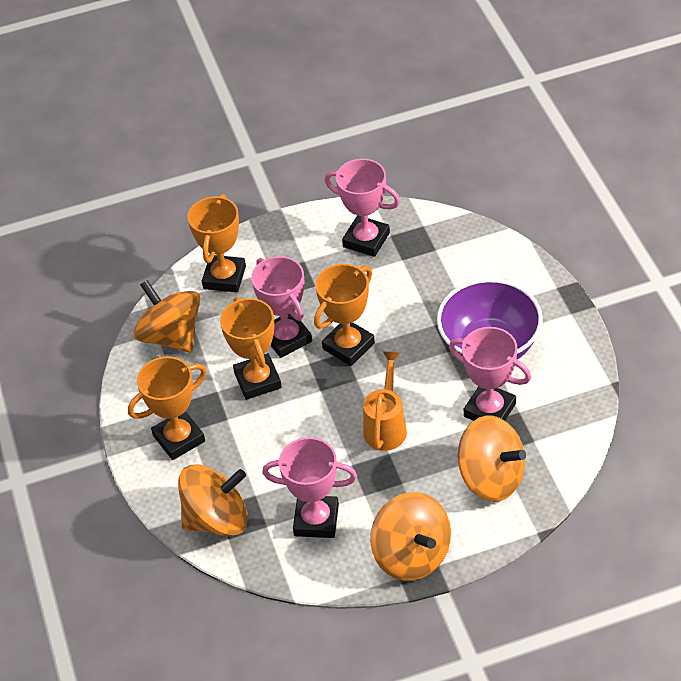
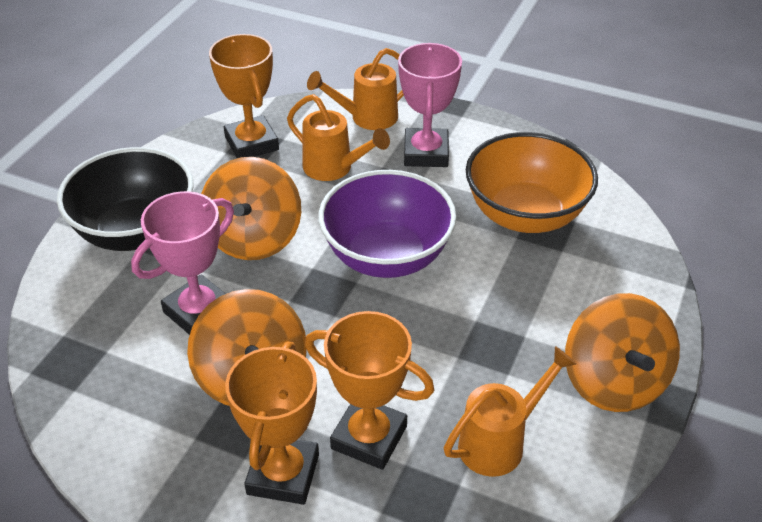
black bowl: 0 -> 1
orange bowl: 0 -> 1
orange spinning top: 4 -> 3
orange trophy: 4 -> 3
orange watering can: 1 -> 3
pink trophy: 4 -> 2

